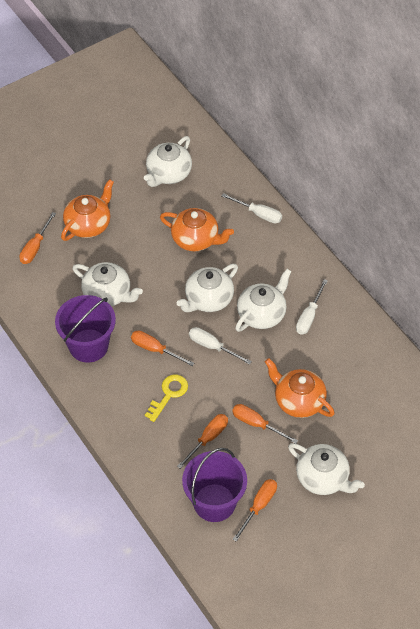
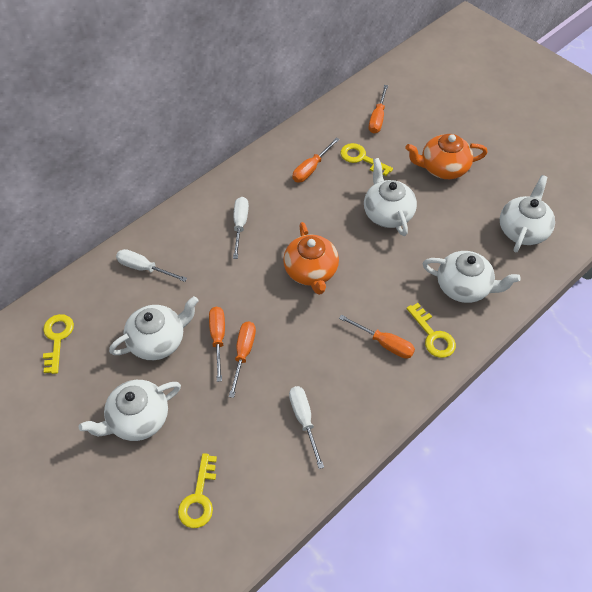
orange teapot: 3 -> 2
purple bucket: 2 -> 0
yellow key: 1 -> 4

